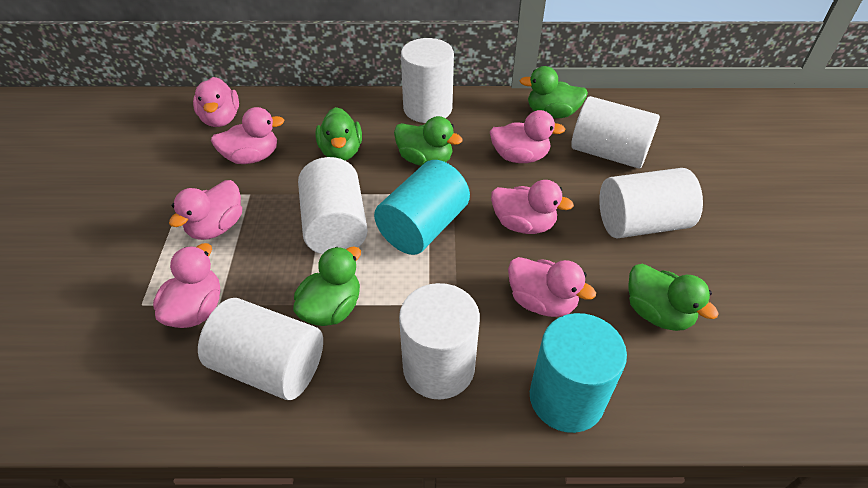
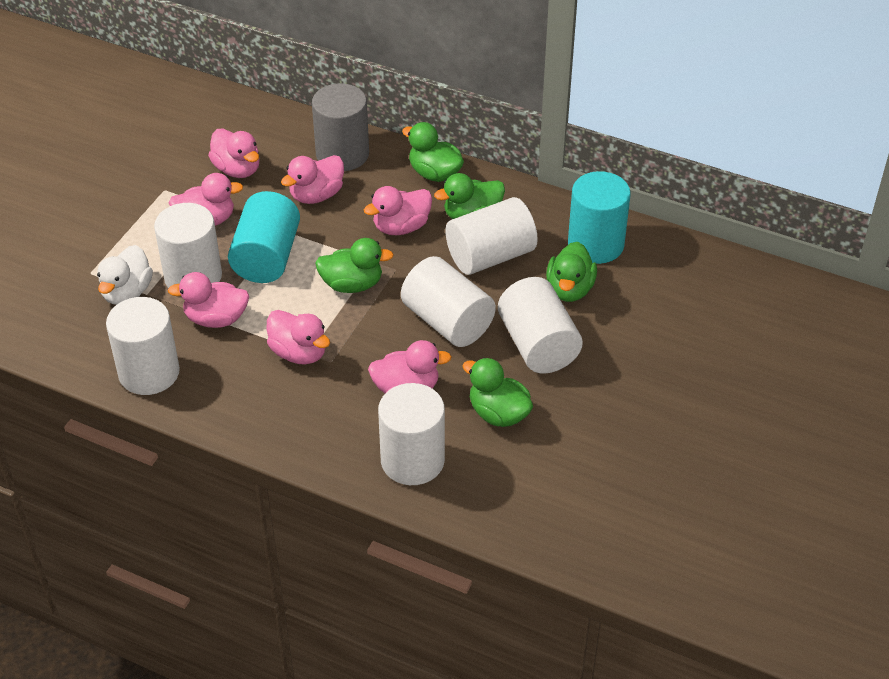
grey cylinder: 0 -> 1
white duck: 0 -> 1

